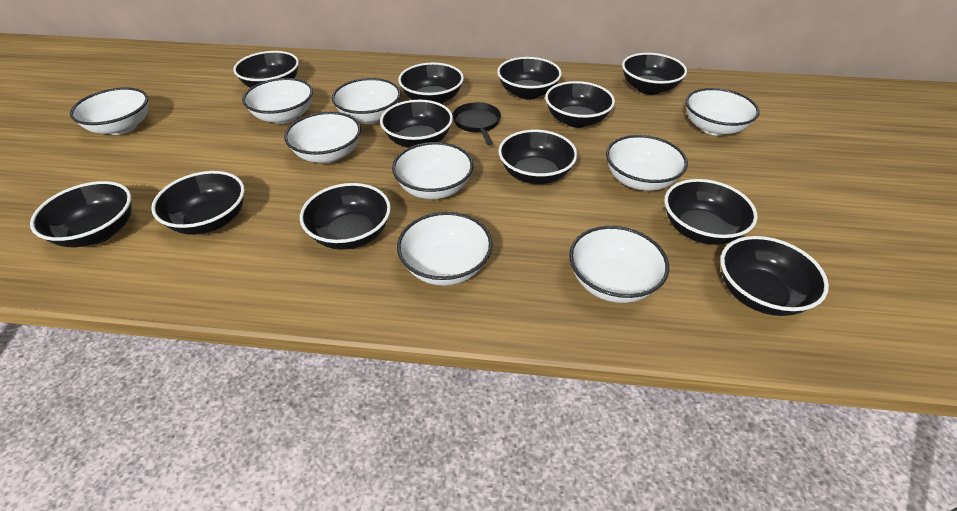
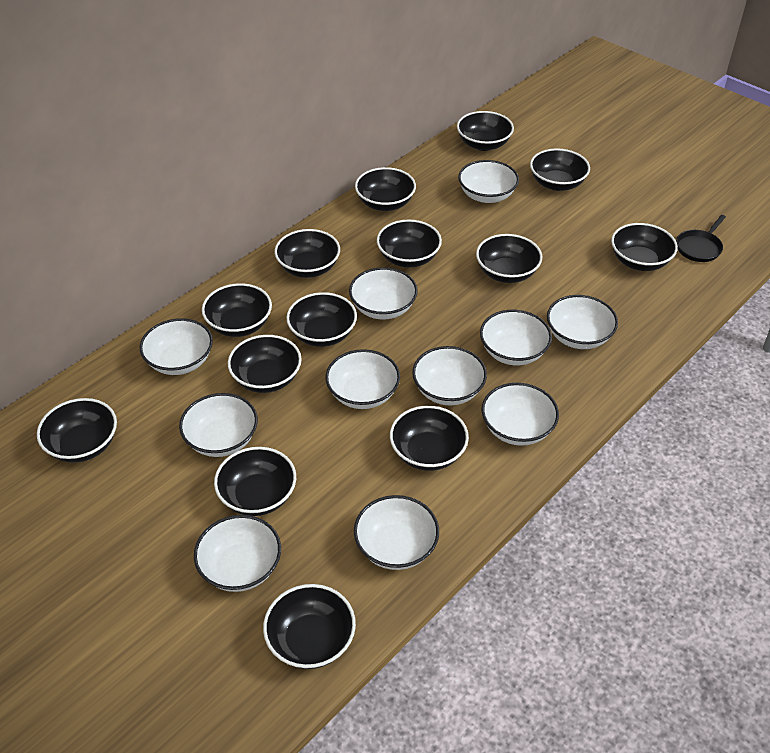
black bowl: 12 -> 14
white bowl: 9 -> 11

